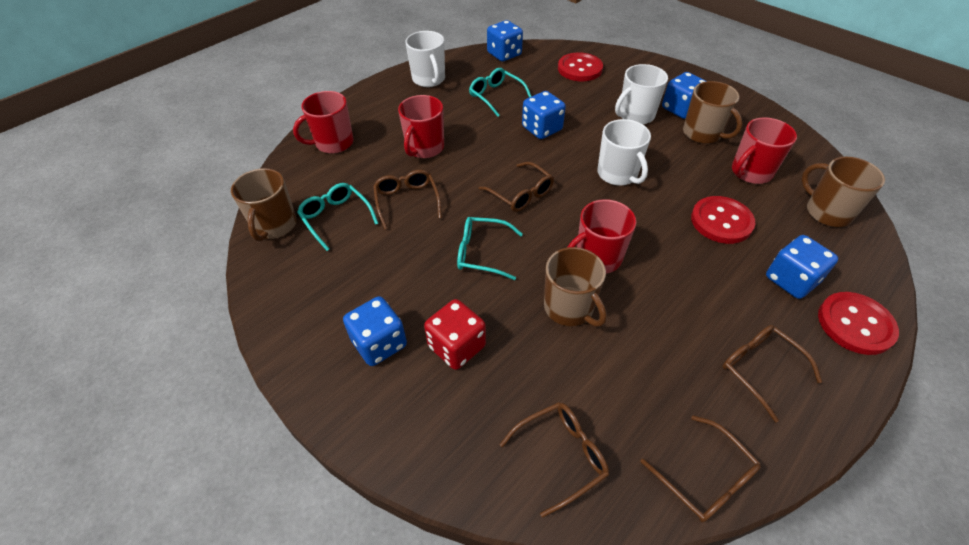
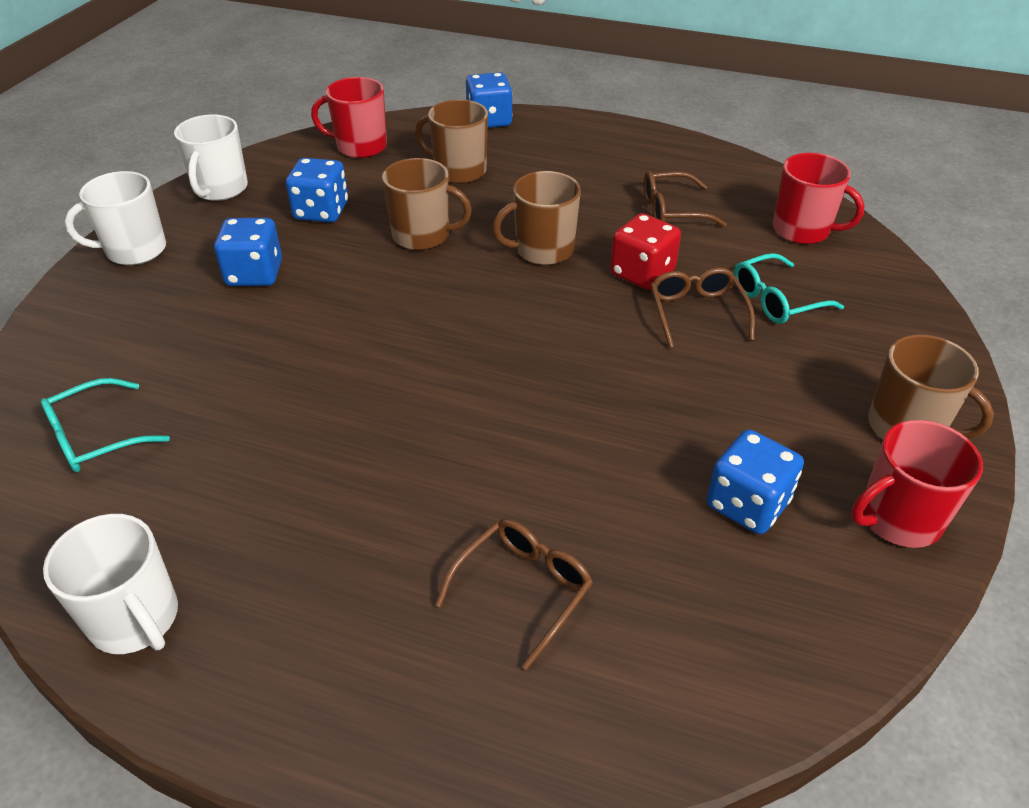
blue dice: 5 -> 4
brown glasses: 5 -> 3
red button: 3 -> 0
red mug: 4 -> 3
turquoise glasses: 3 -> 2

